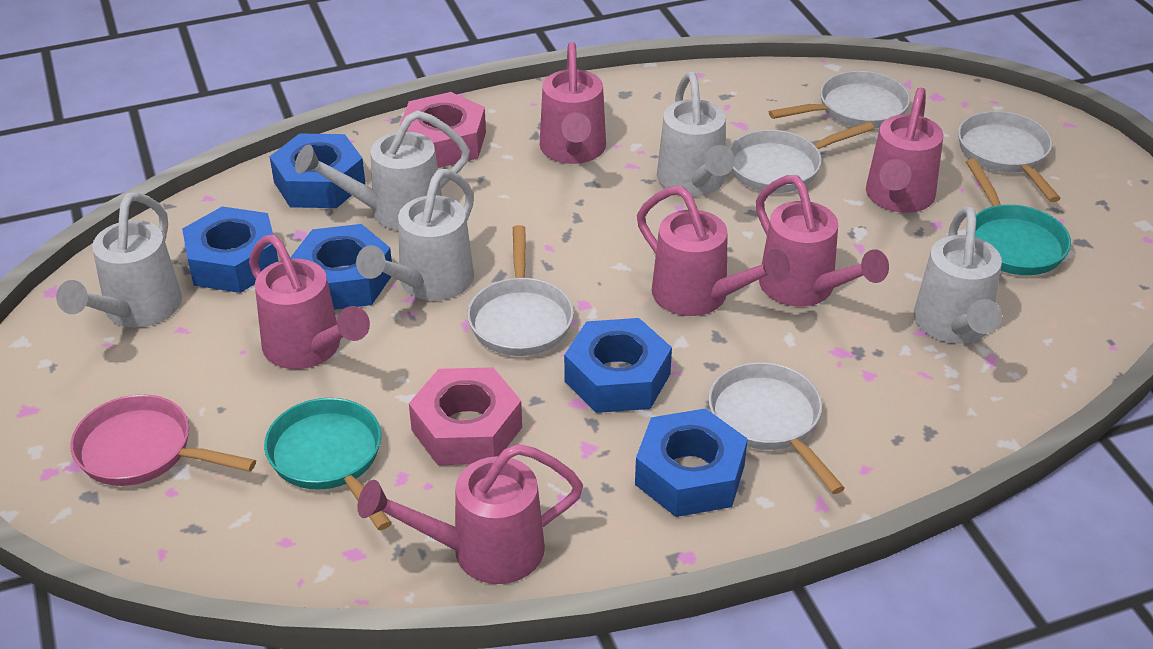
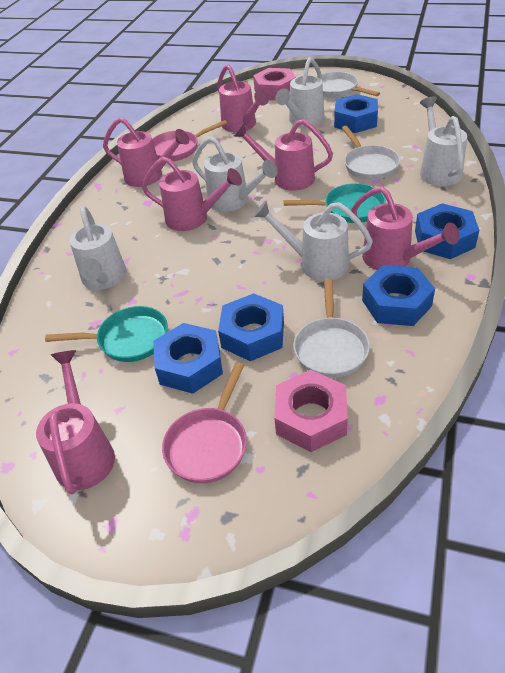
pink pan: 1 -> 2
white pan: 5 -> 3

